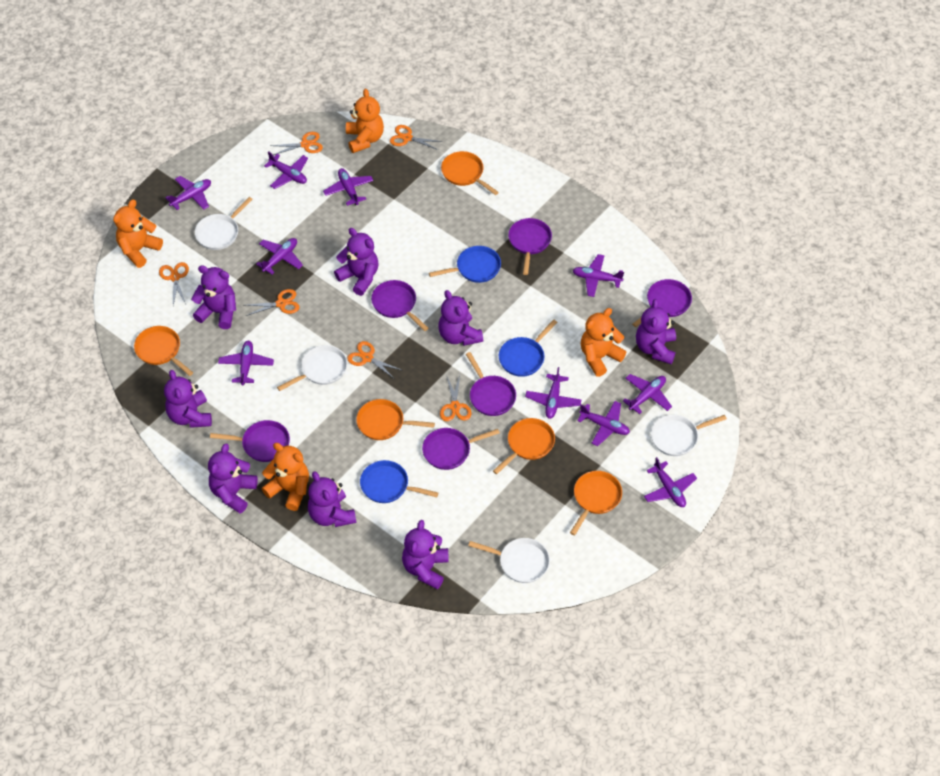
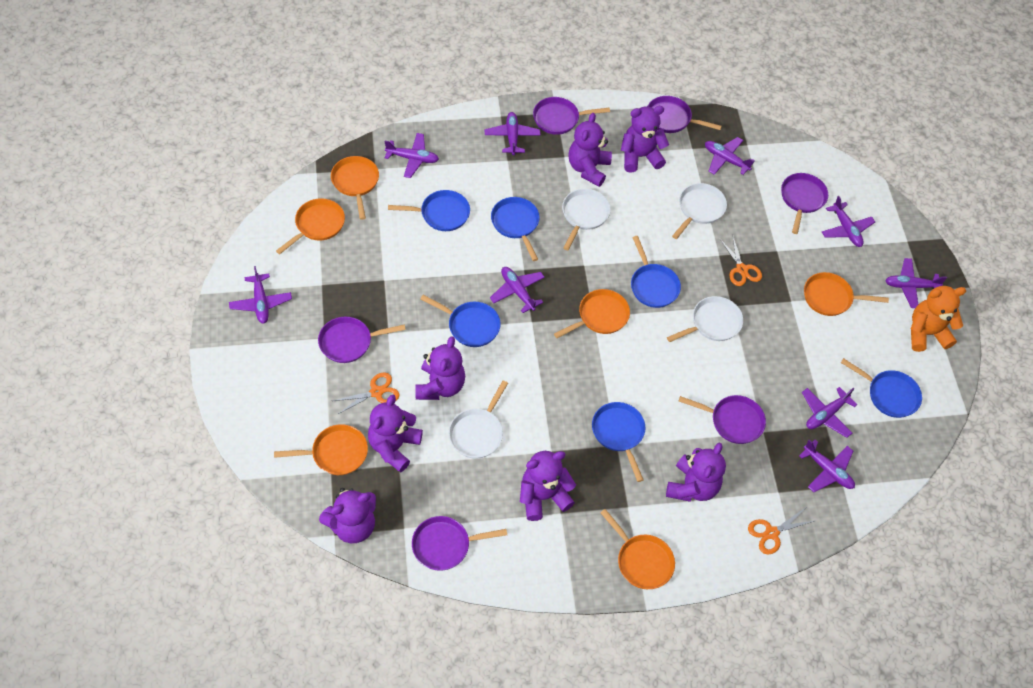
blue pan: 3 -> 6
orange pan: 5 -> 6
orange scissors: 6 -> 3
orange teddy bear: 4 -> 1
purple plane: 10 -> 9
purple teddy bear: 8 -> 7

